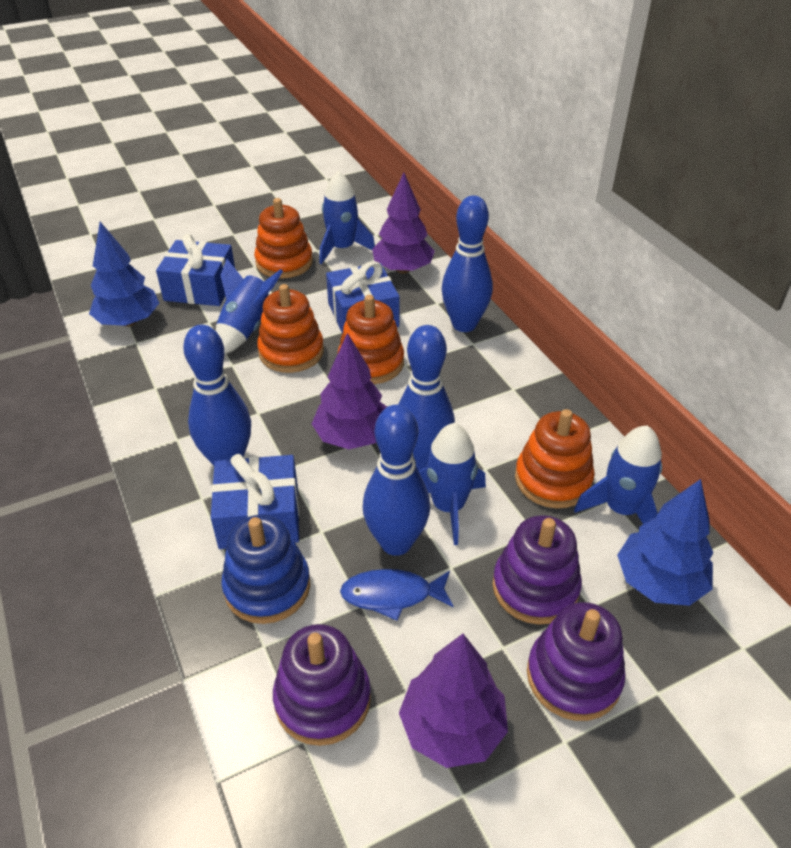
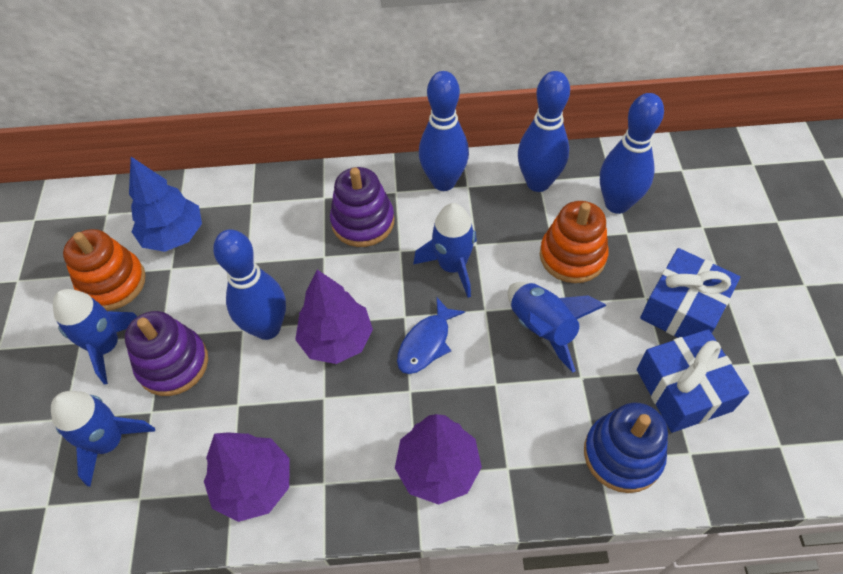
blue gift: 3 -> 2
blue tree: 2 -> 1
orange stacking toy: 4 -> 2
purple stacking toy: 3 -> 2

